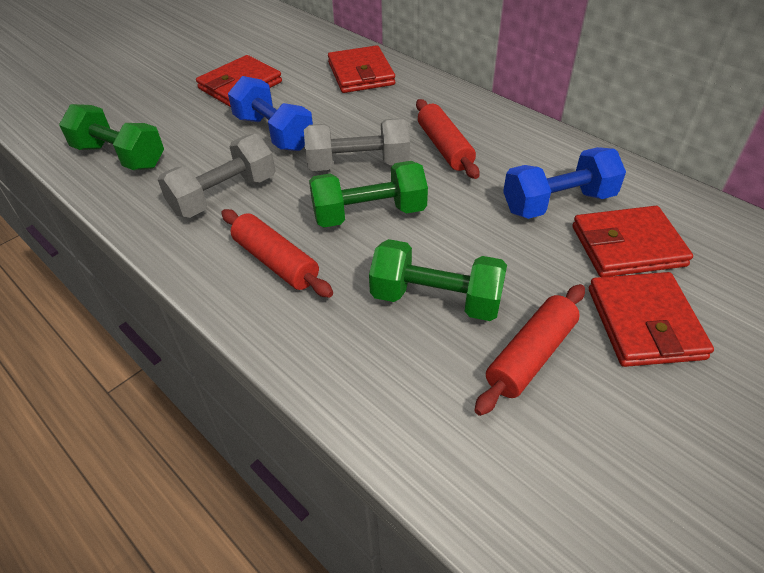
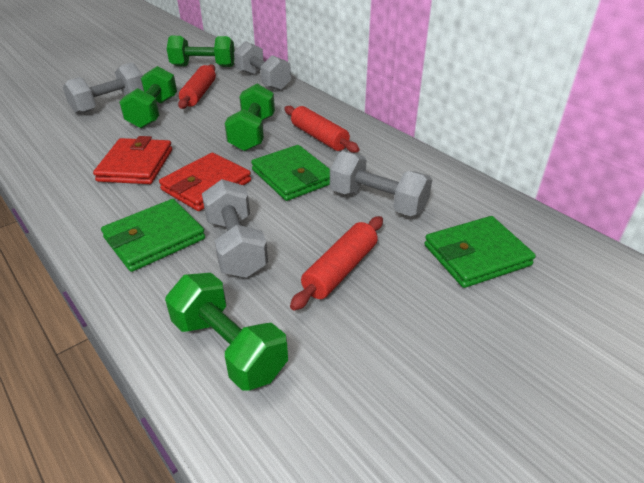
blue dumbbell: 2 -> 0
green dumbbell: 3 -> 4
green wallet: 0 -> 3
grey dumbbell: 2 -> 4
red wallet: 4 -> 2

